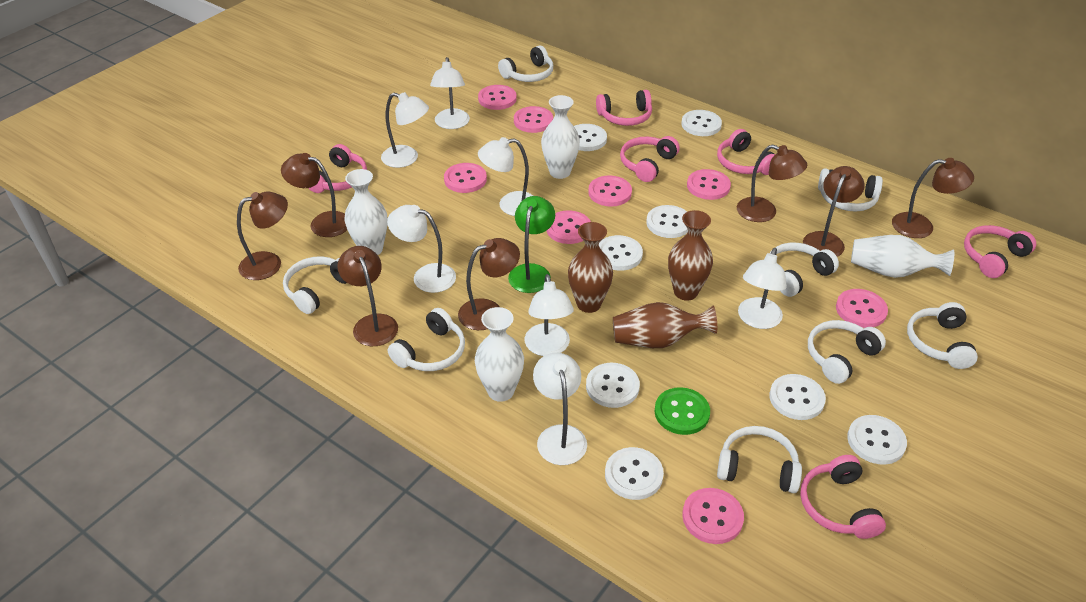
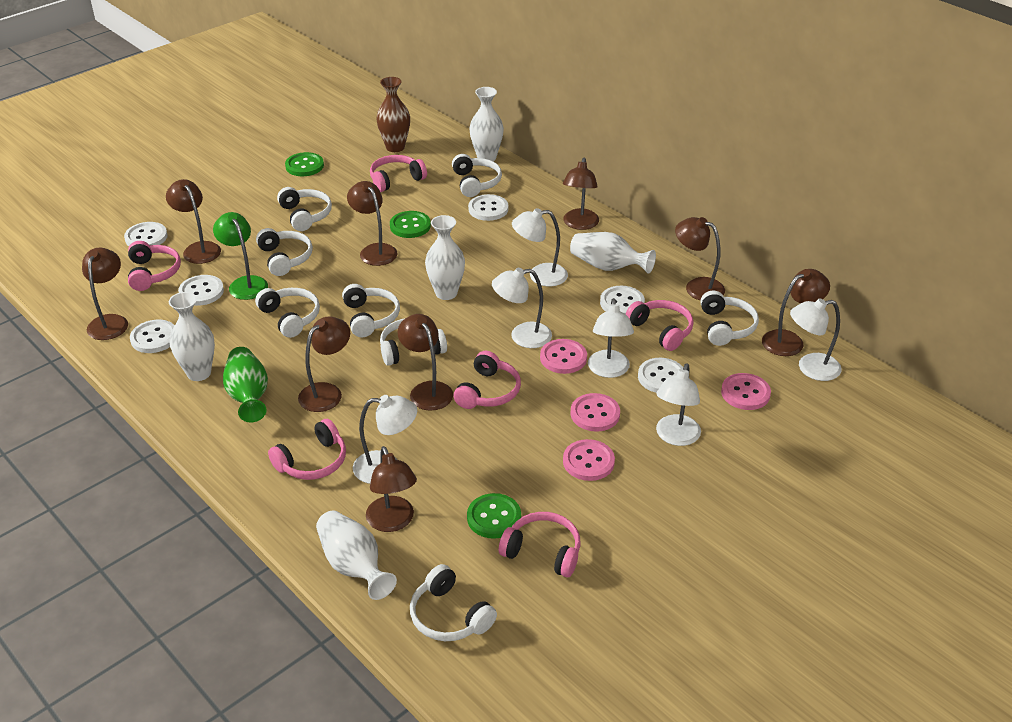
brown lamp: 7 -> 9
brown vase: 3 -> 1
green button: 1 -> 3
green vase: 0 -> 1
pink button: 8 -> 4
white button: 8 -> 6
white lamp: 7 -> 6
white vase: 4 -> 5

